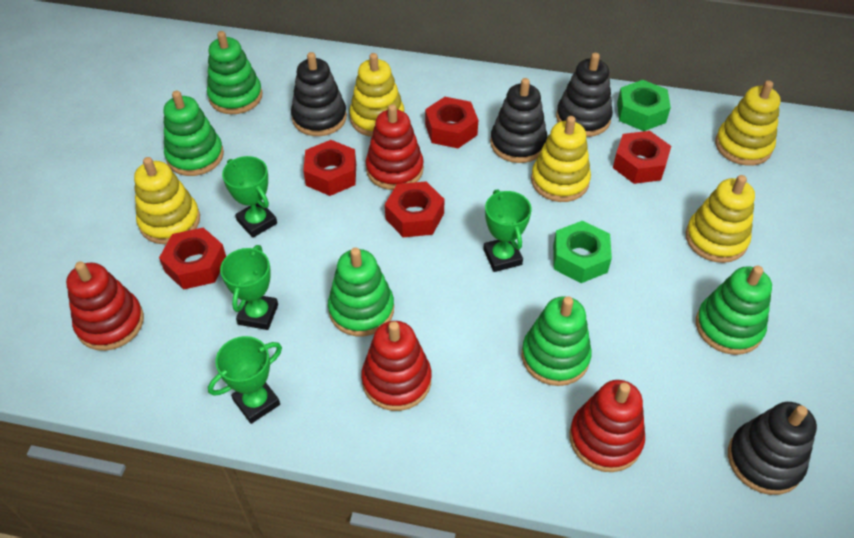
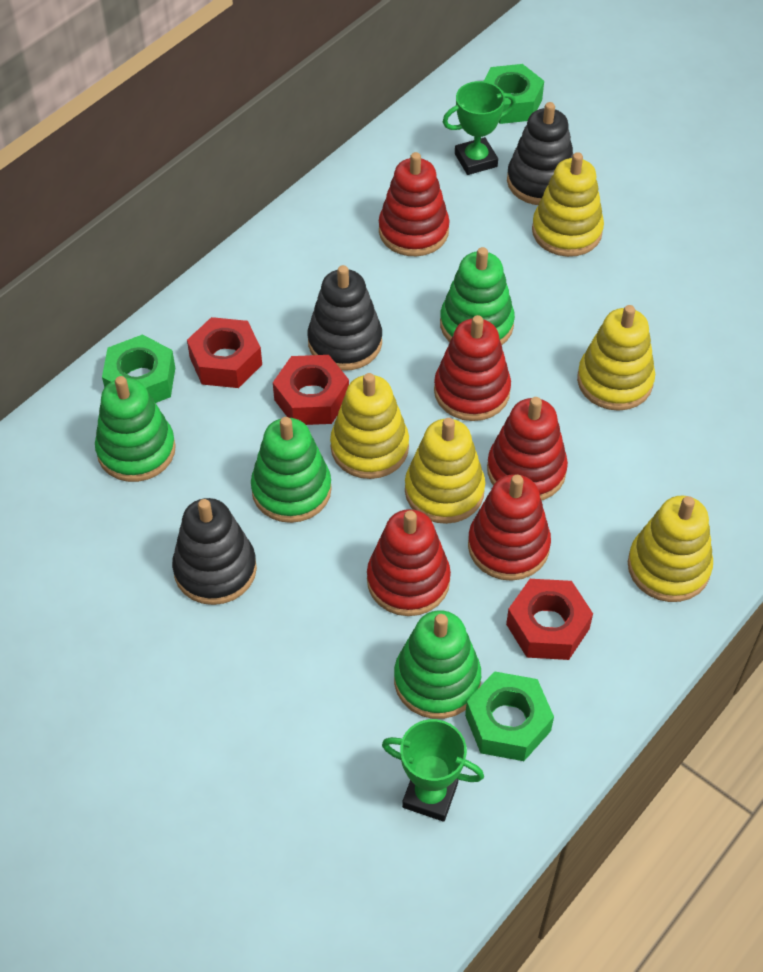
black stacking toy: 4 -> 3
green nut: 2 -> 3
green stacking toy: 5 -> 4
green trophy: 4 -> 2
red nut: 5 -> 3
red stacking toy: 4 -> 5

